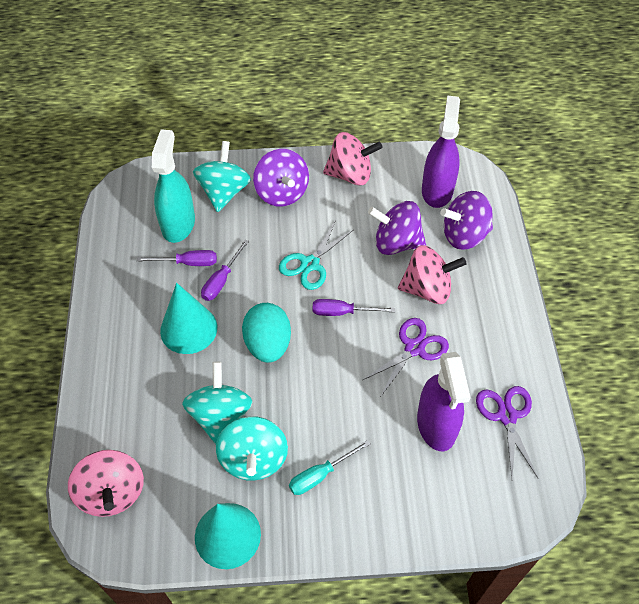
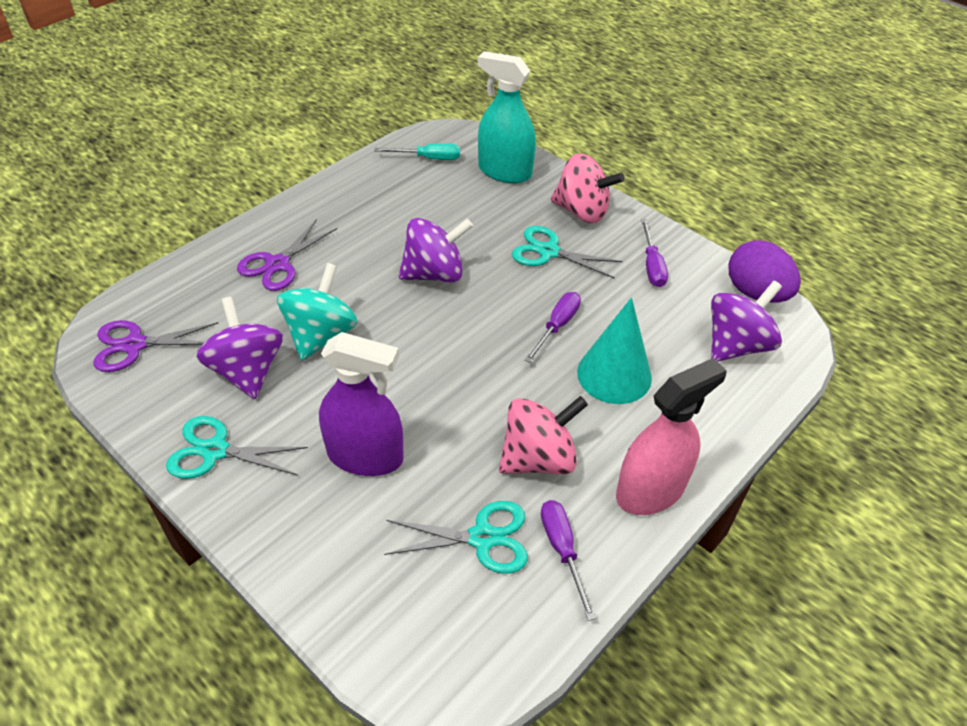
pink spinning top: 3 -> 2
pink spray bottle: 0 -> 1
purple egg: 0 -> 1
purple spray bottle: 2 -> 1
turquoise cone: 2 -> 1
turquoise egg: 1 -> 0
turquoise scissors: 1 -> 3
turquoise spinning top: 3 -> 1

